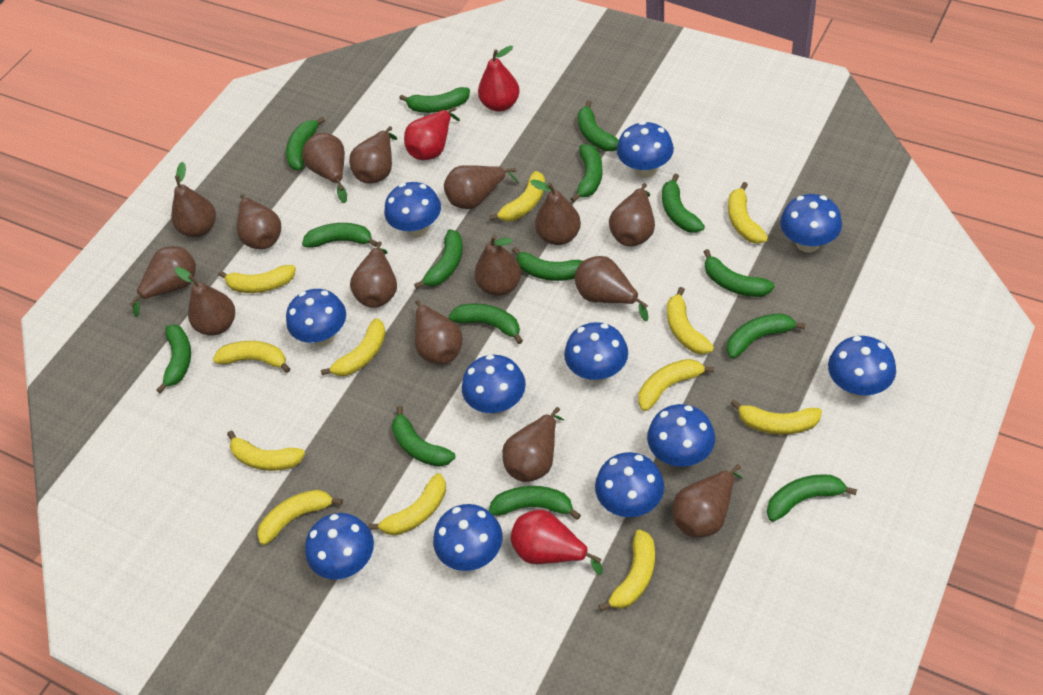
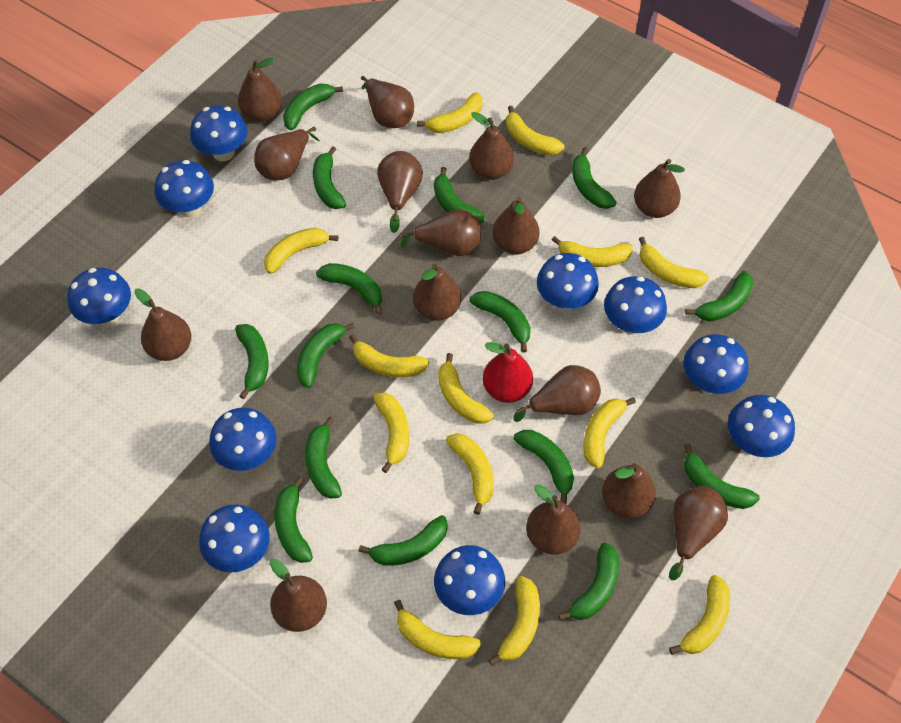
blue mushroom: 11 -> 10
red pear: 3 -> 1
yellow banana: 12 -> 13

